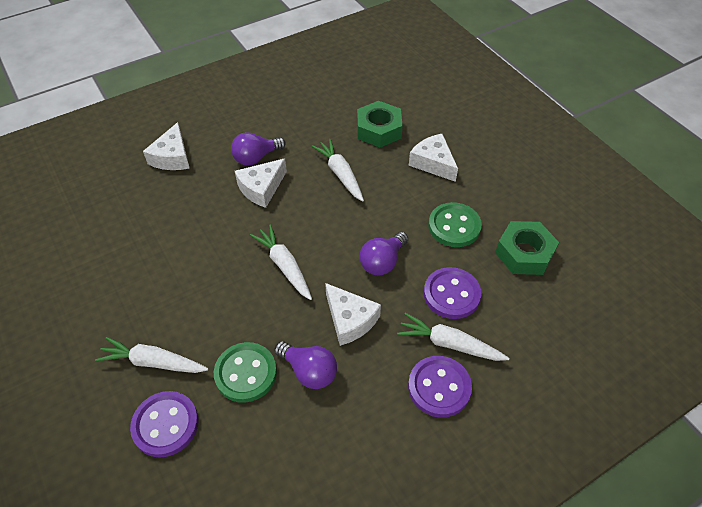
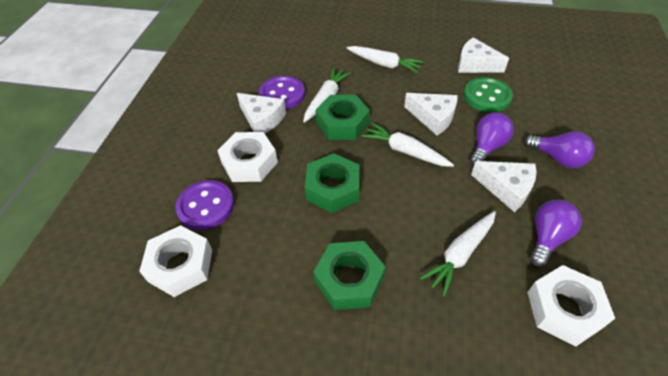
green button: 2 -> 1
green nut: 2 -> 3
purple button: 3 -> 2
white nut: 0 -> 3

